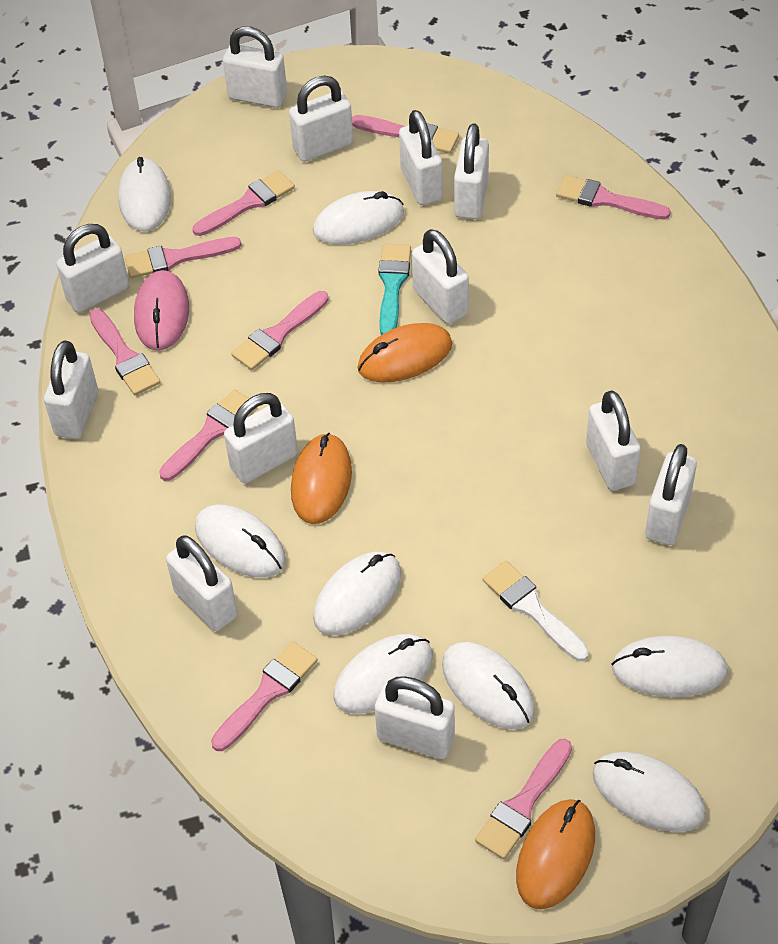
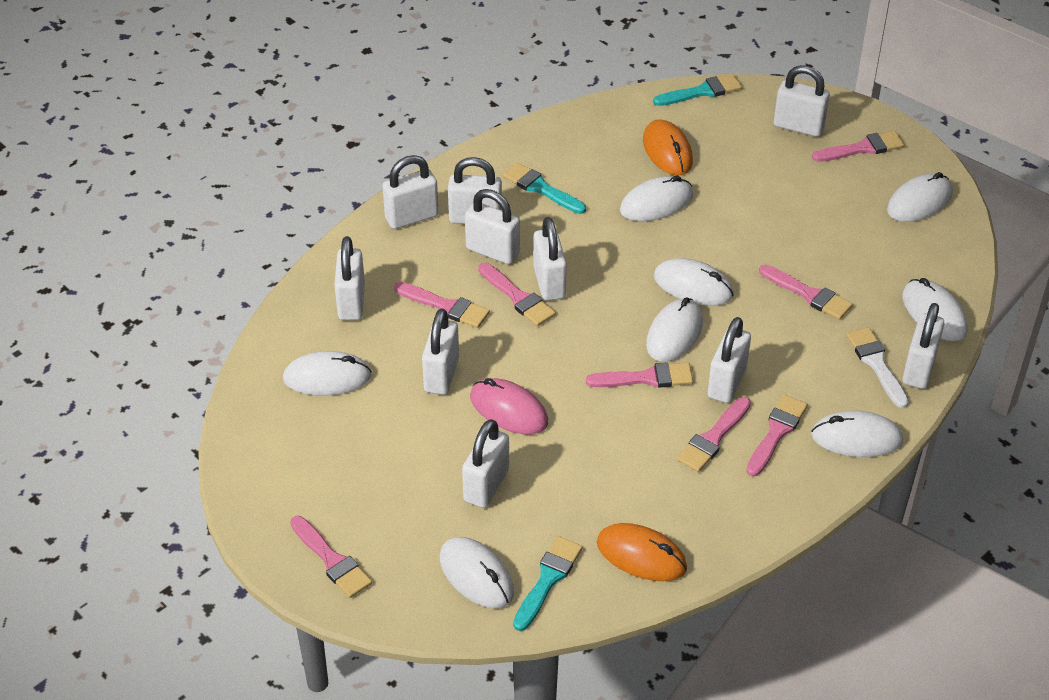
orange mouse: 3 -> 2
pink brush: 9 -> 8
turquoise brush: 1 -> 3
white padlock: 12 -> 10

